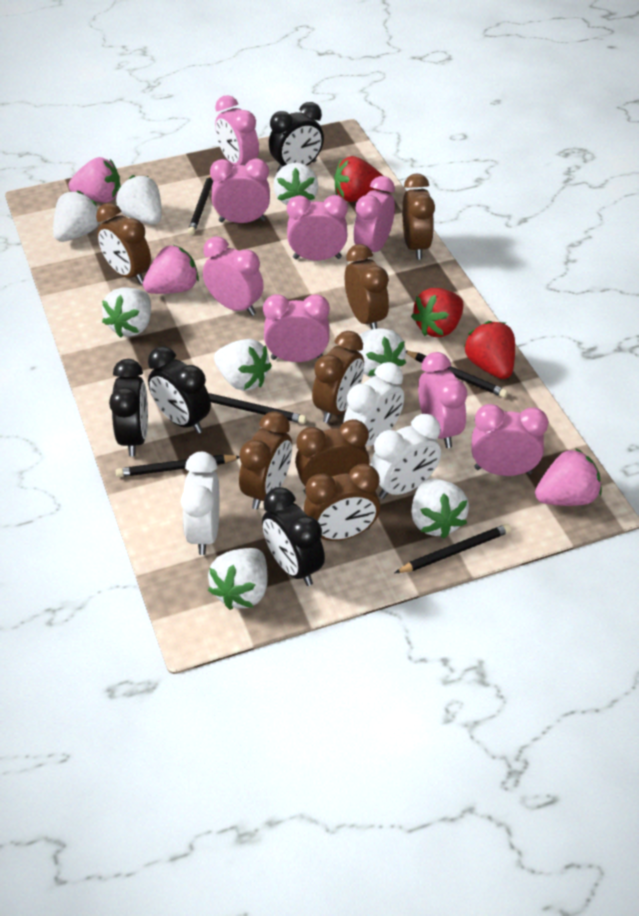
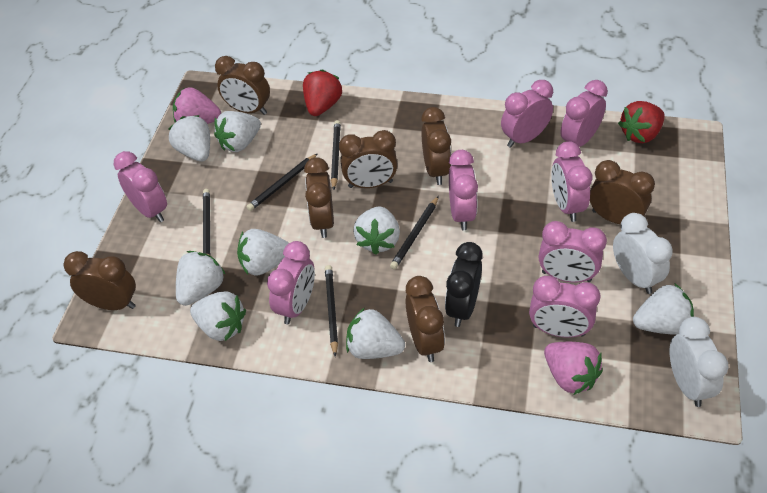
black clock: 4 -> 1
pink strawberry: 3 -> 2
red strawberry: 3 -> 2
white clock: 3 -> 2

